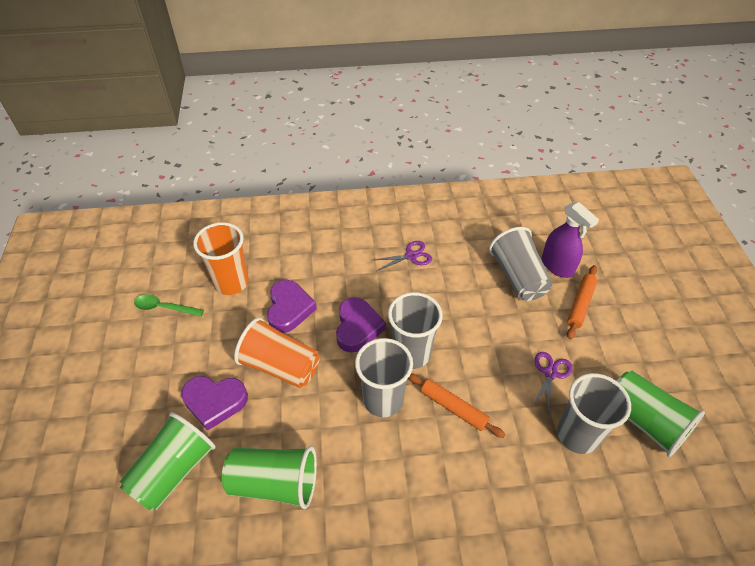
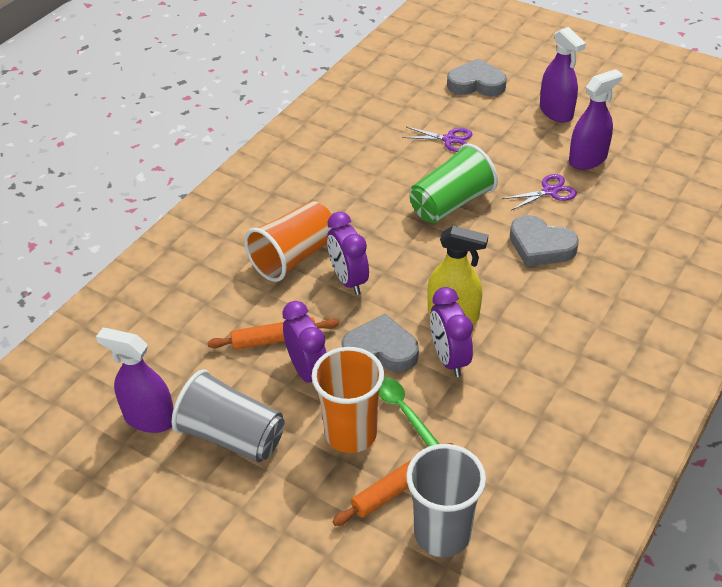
green cup: 3 -> 1
grey cup: 4 -> 2
grey heart: 0 -> 3
purple clock: 0 -> 3
purple heart: 3 -> 0
purple spray bottle: 1 -> 3
yellow spray bottle: 0 -> 1

